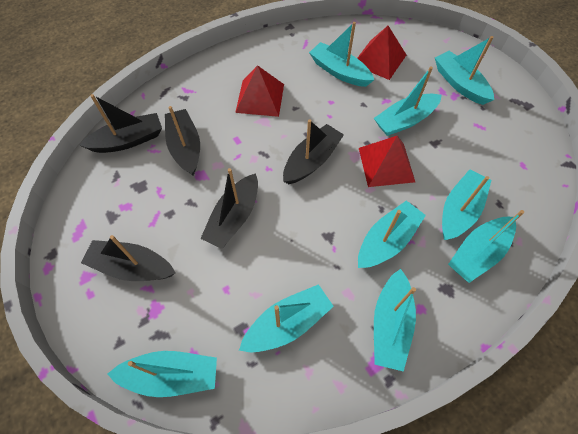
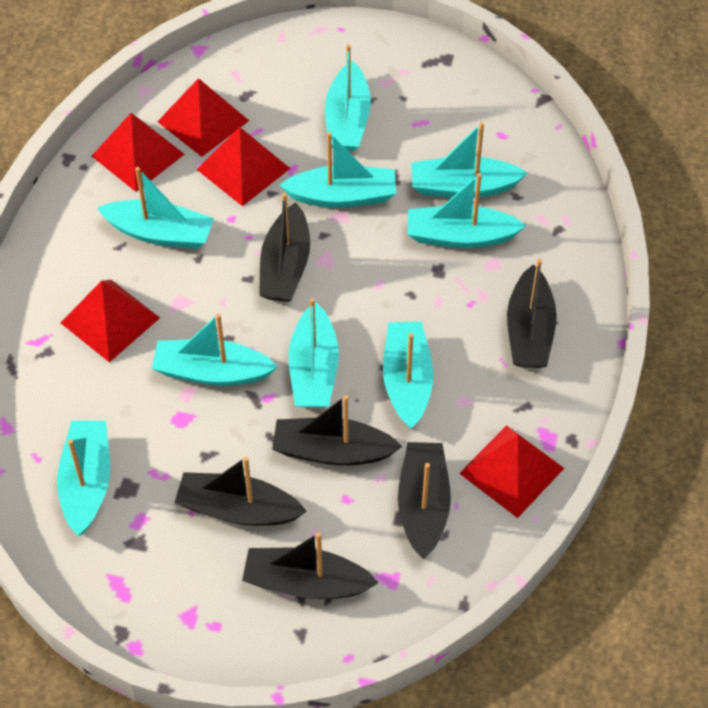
black boat: 5 -> 6
red pyramid: 3 -> 5

